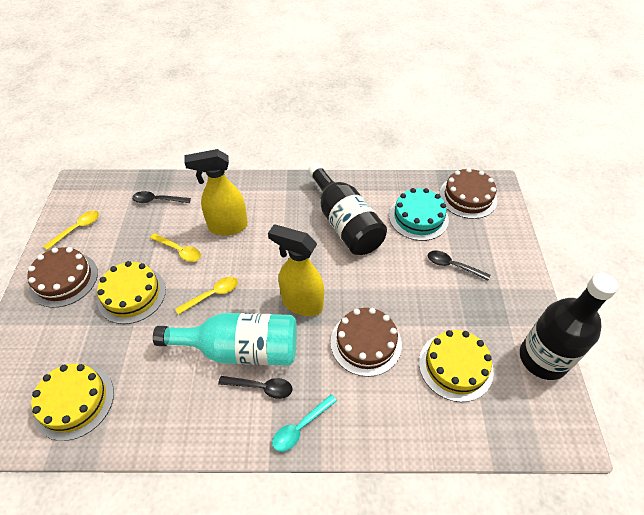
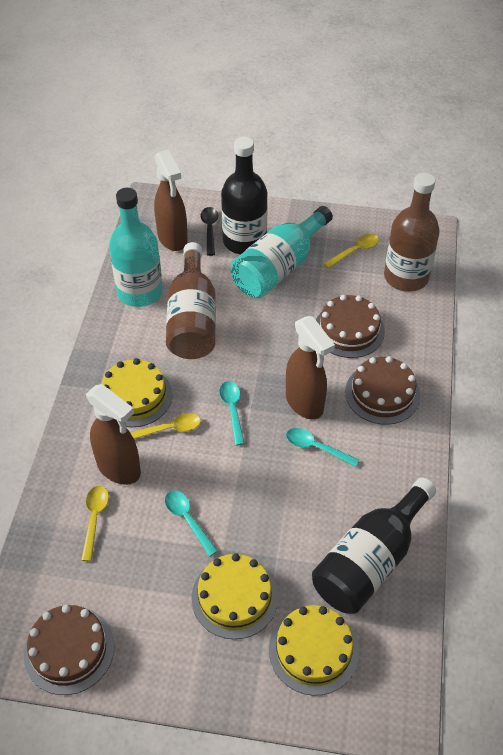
black spoon: 3 -> 1
brown bottle: 0 -> 2
brown spray bottle: 0 -> 3
turquoise bottle: 1 -> 2
turquoise cake: 1 -> 0
turquoise spoon: 1 -> 3
yellow spray bottle: 2 -> 0

